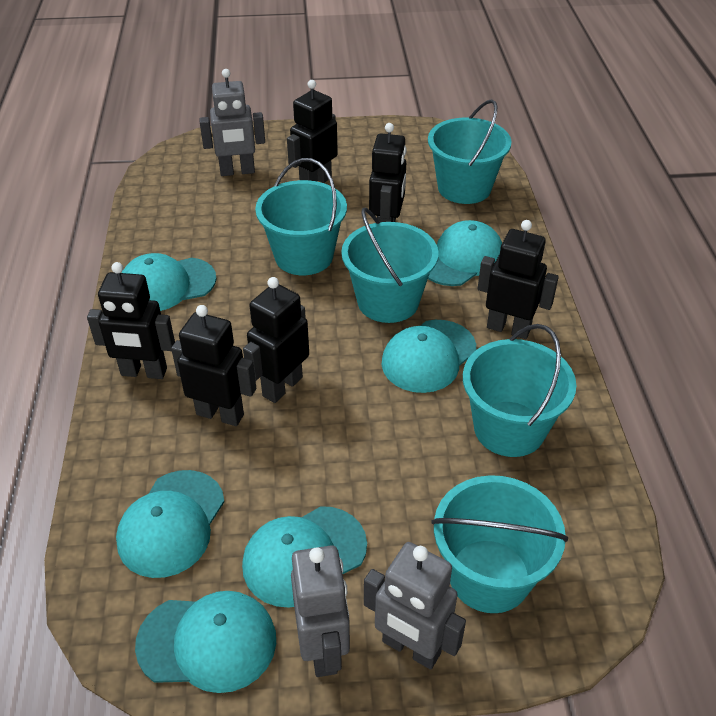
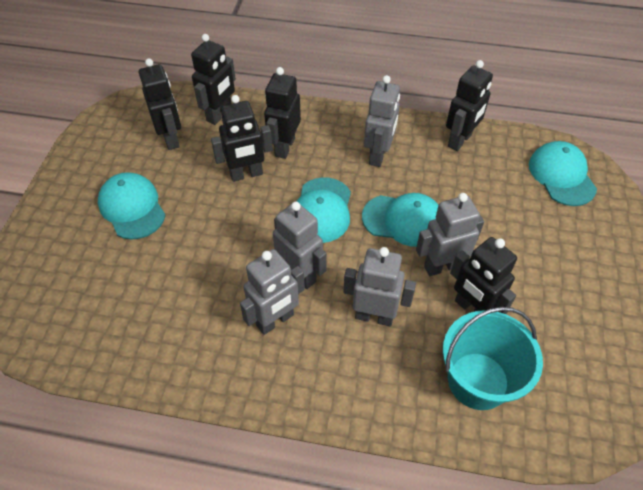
grey robot: 3 -> 5
turquoise bucket: 5 -> 1
turquoise cap: 6 -> 4

